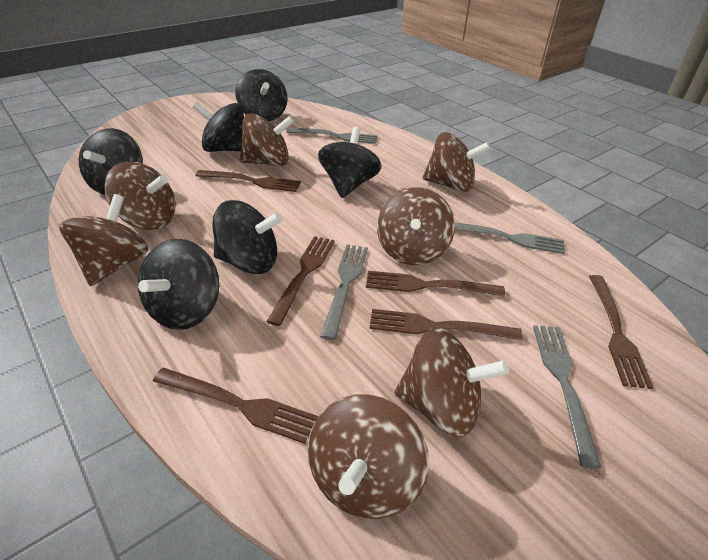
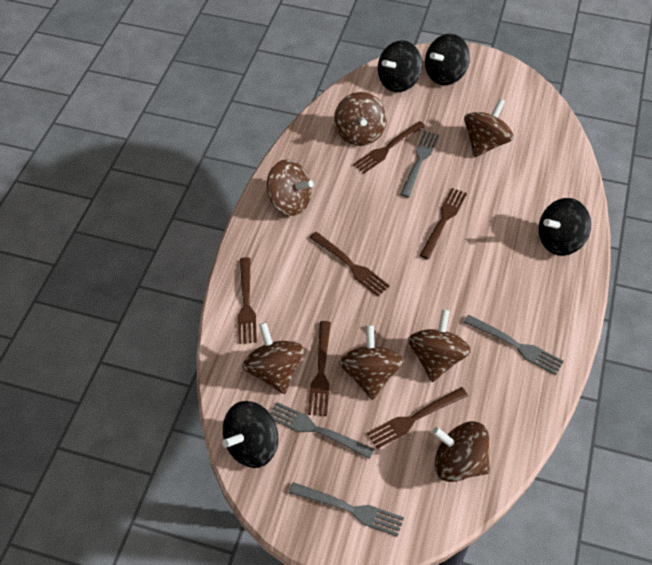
black spinning top: 6 -> 4

